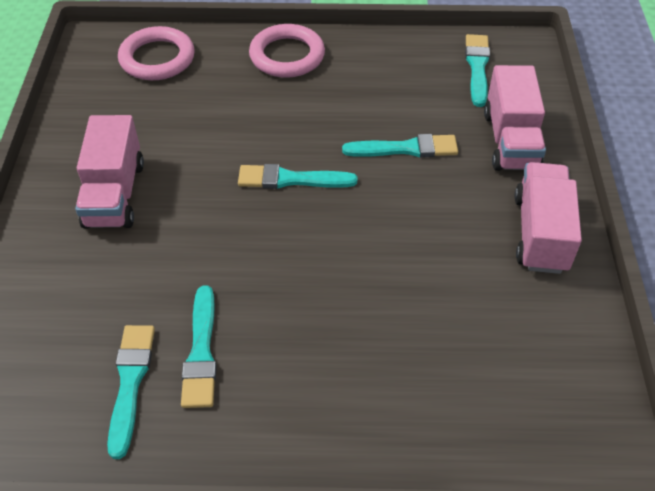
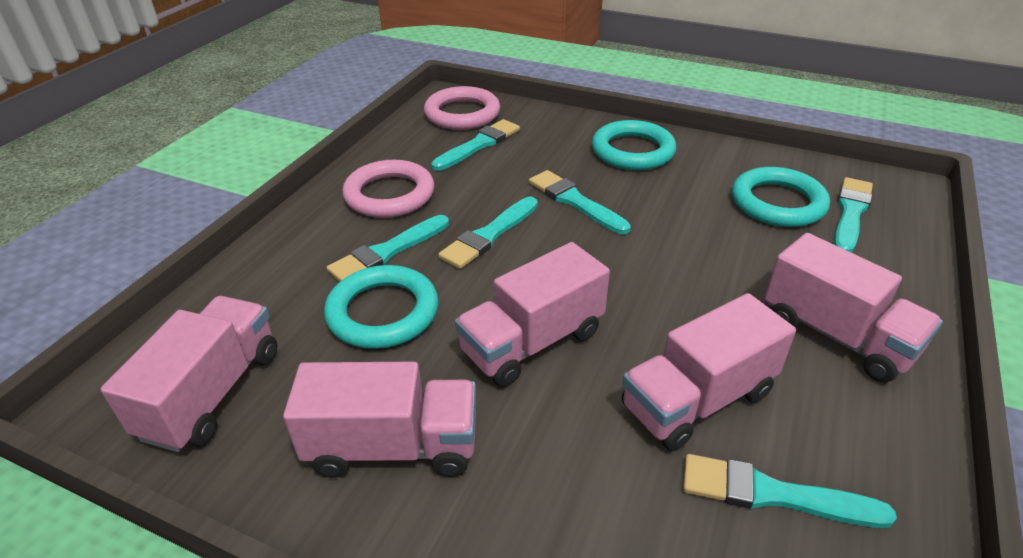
pink truck: 3 -> 5
turquoise brush: 5 -> 6
turquoise ring: 0 -> 3

